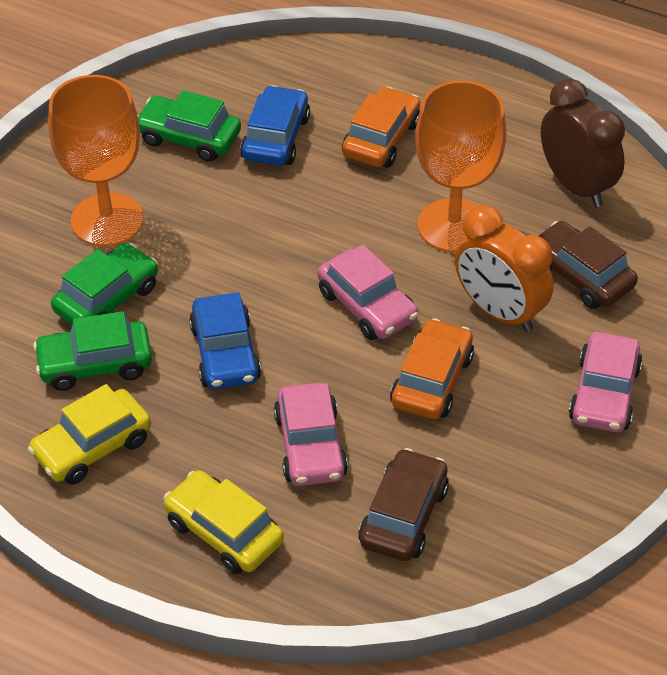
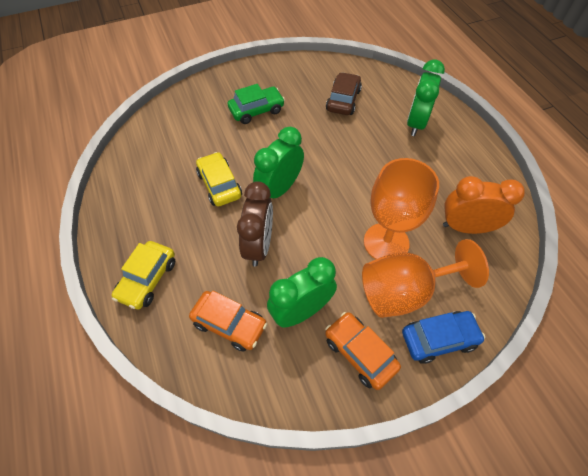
blue car: 2 -> 1
brown car: 2 -> 1
green car: 3 -> 1
green clock: 0 -> 3
pink car: 3 -> 0

